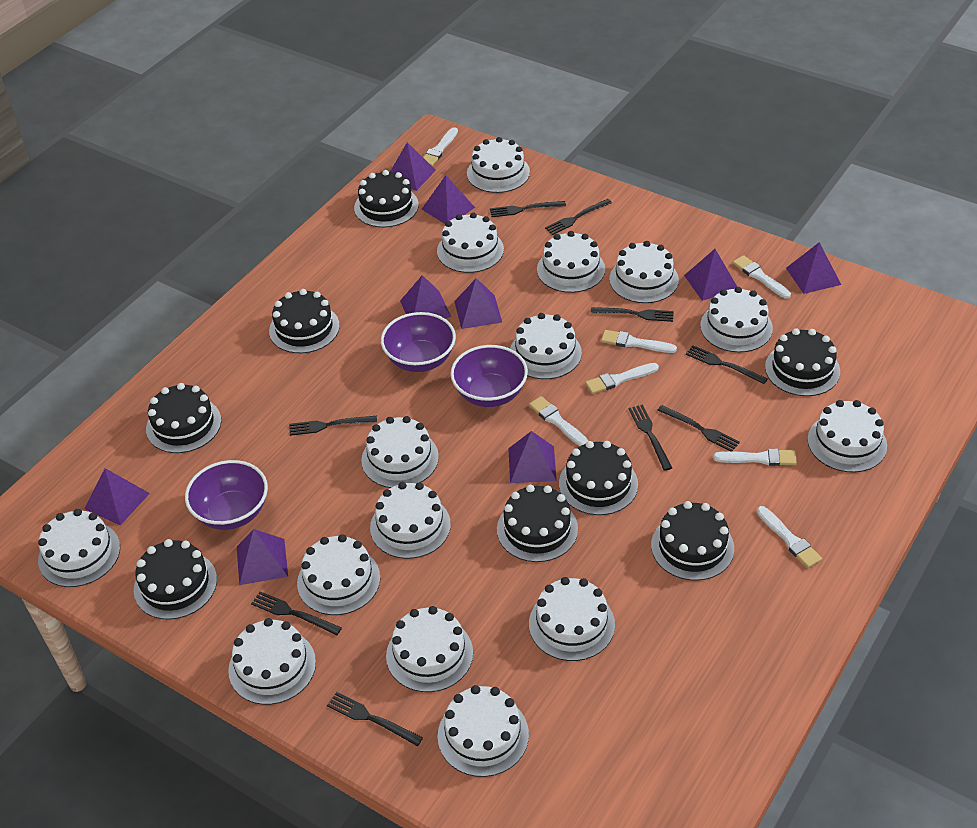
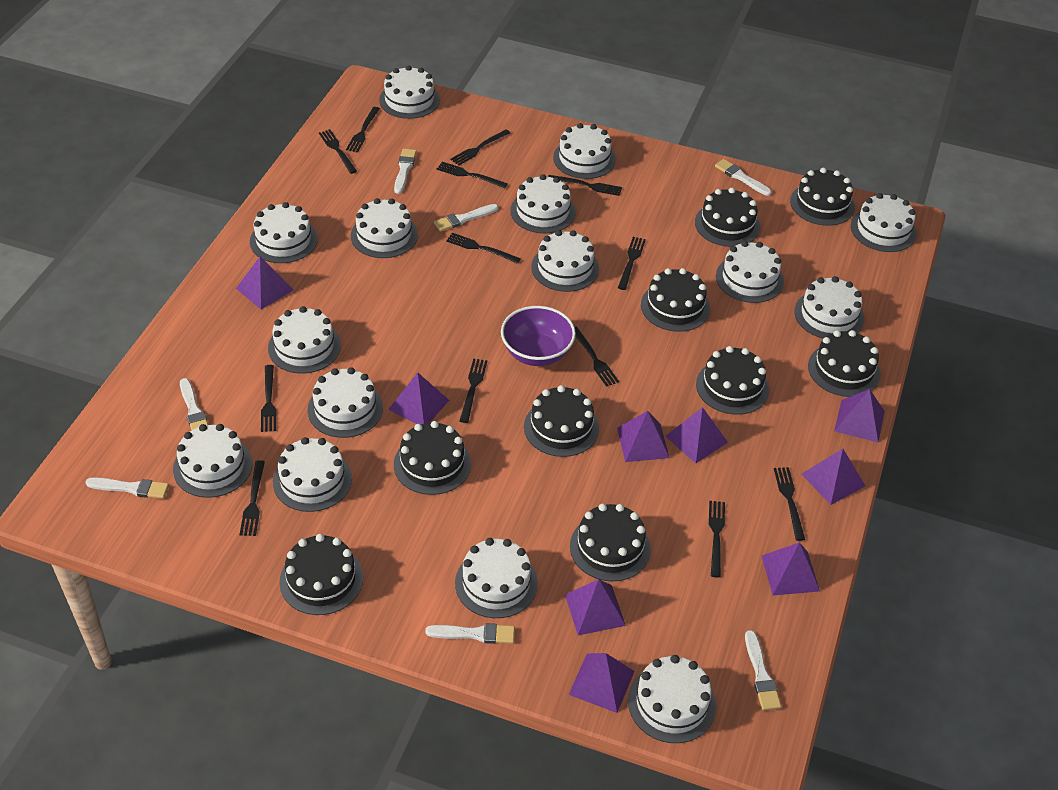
black cake: 8 -> 9
black fork: 9 -> 13
purple bowl: 3 -> 1

